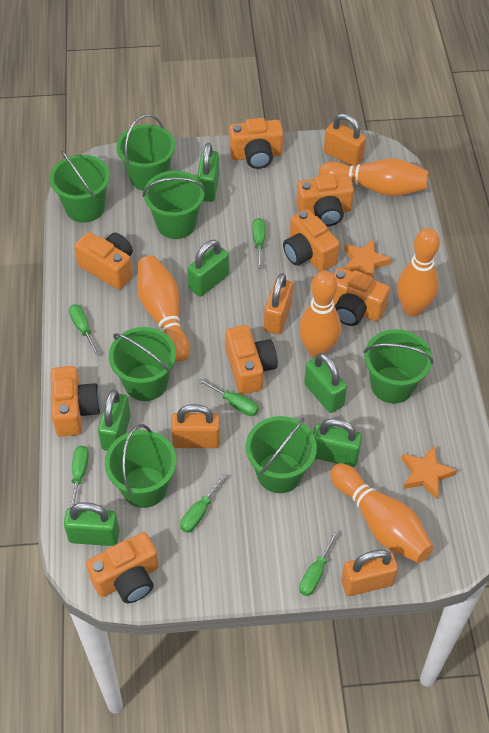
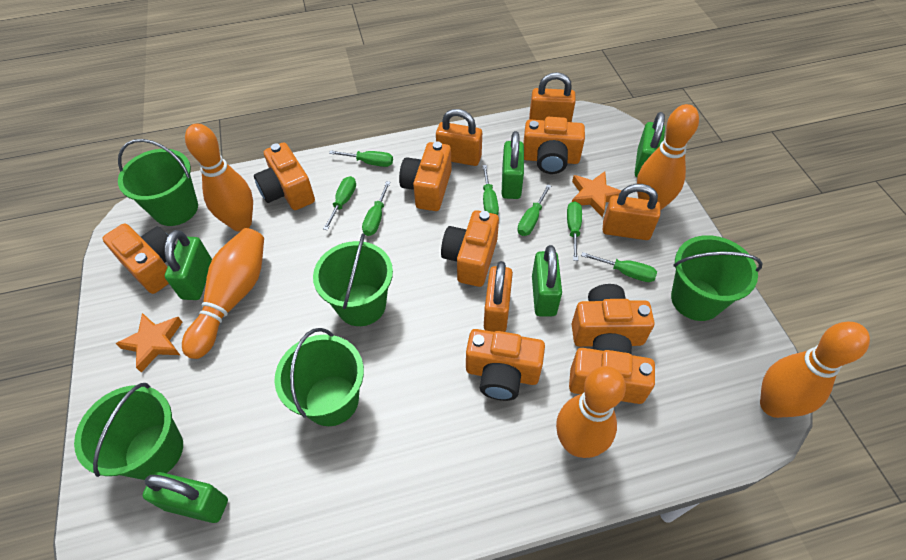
green bucket: 7 -> 5
green padlock: 6 -> 5
green screwdriver: 6 -> 7

